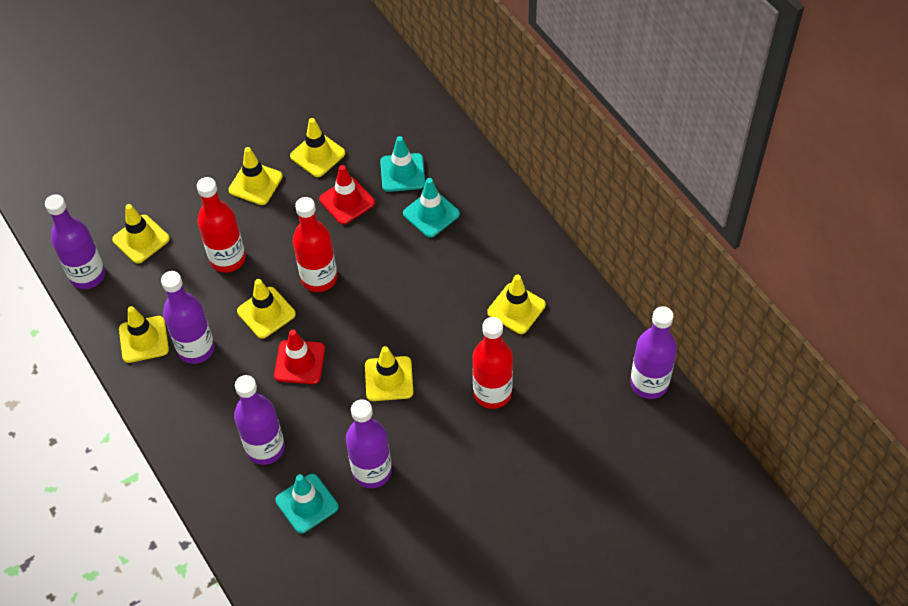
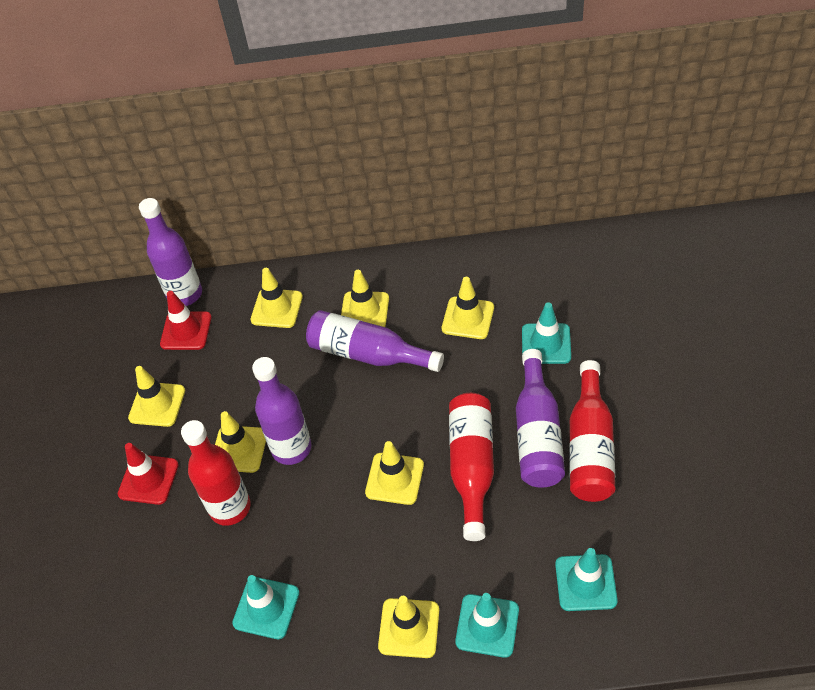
purple bottle: 5 -> 4
turquoise traffic cone: 3 -> 4

